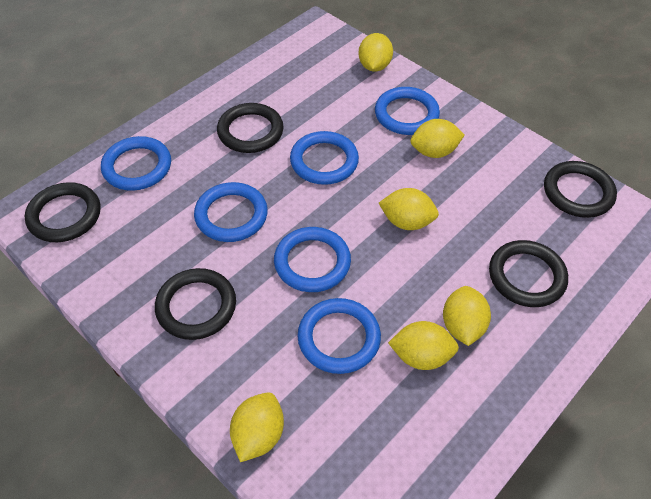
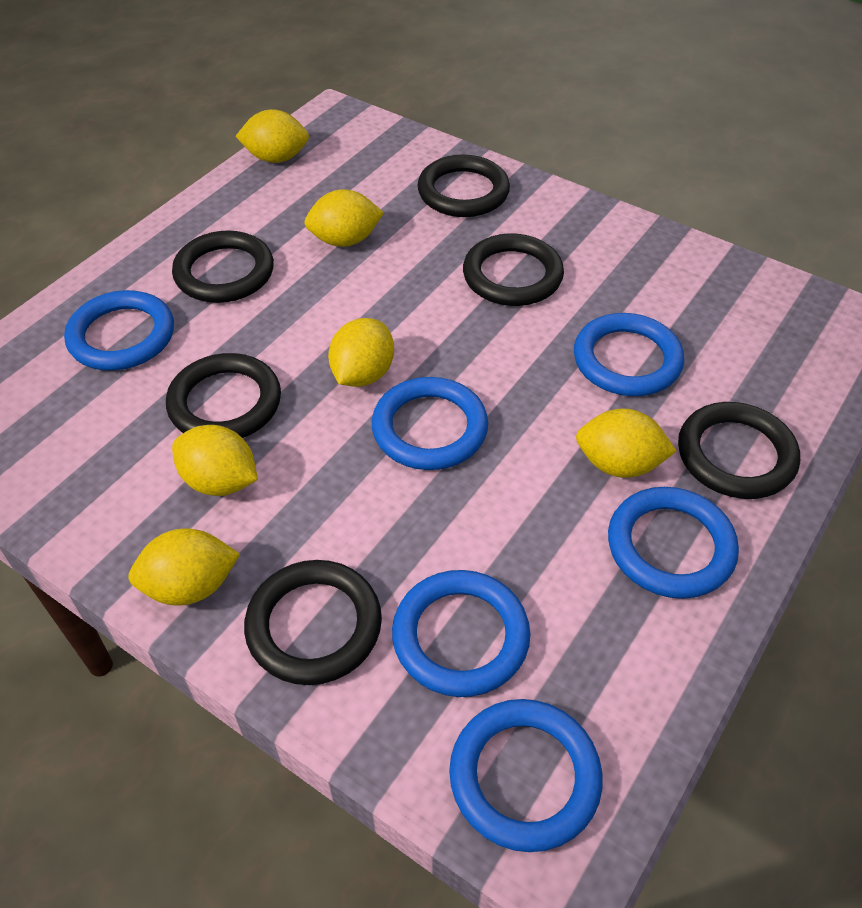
black ring: 5 -> 6

